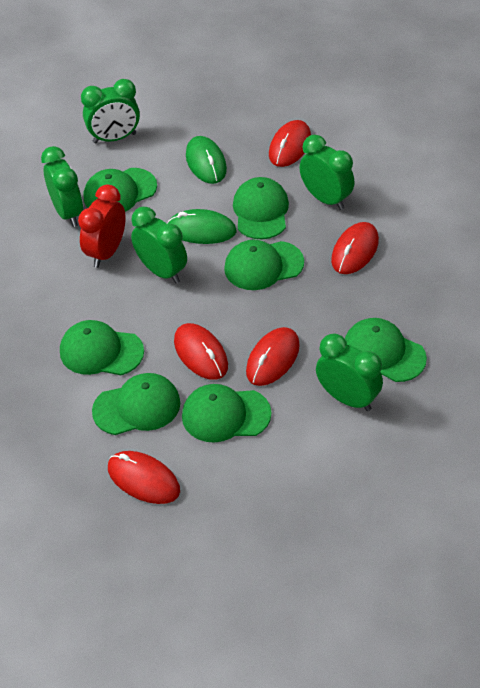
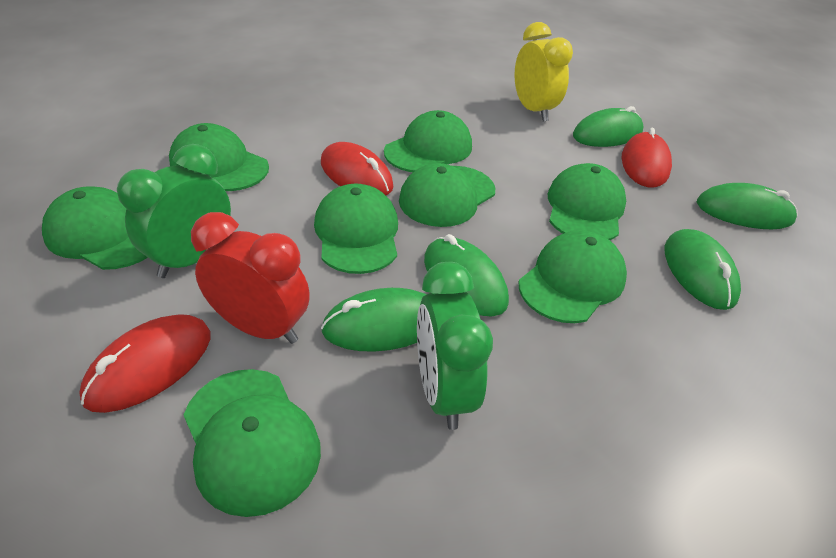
green cap: 7 -> 8
green clock: 5 -> 2
green mouse: 2 -> 5
red mouse: 5 -> 3
yellow clock: 0 -> 1

